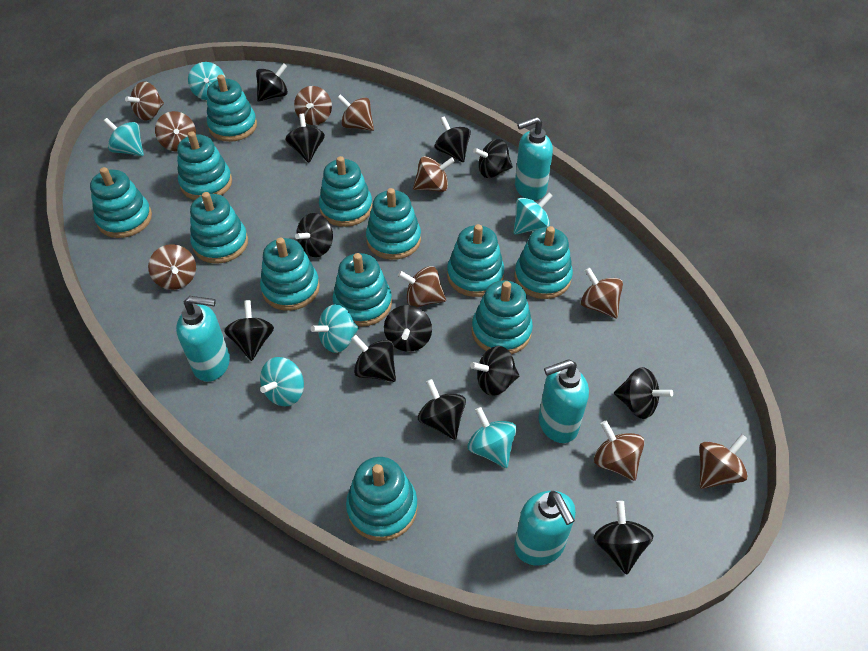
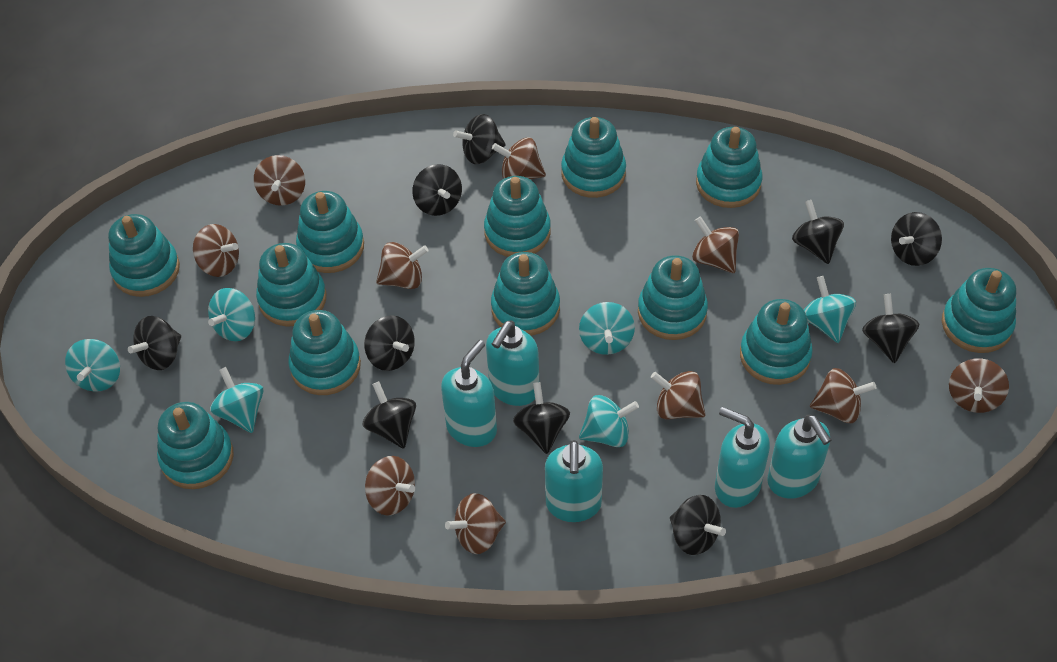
black spinning top: 12 -> 10
turquoise soap dispenser: 4 -> 5

